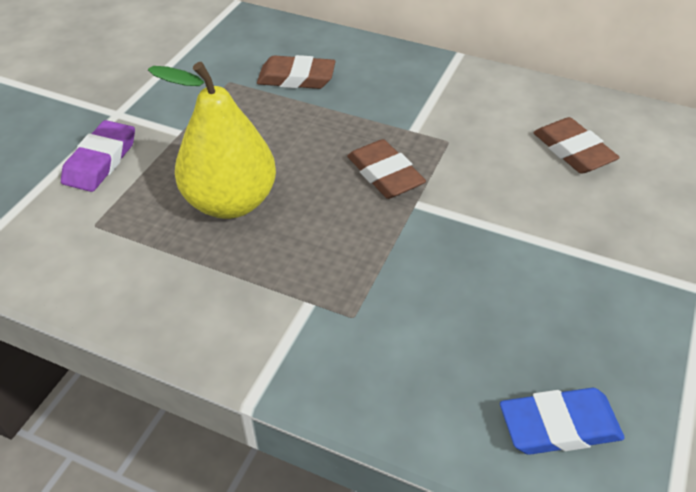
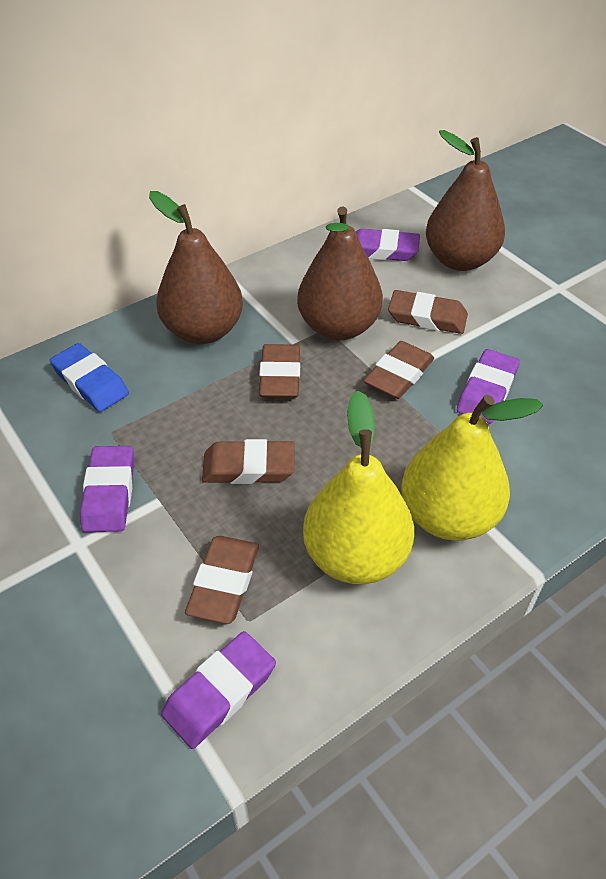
brown eraser: 3 -> 5
brown pear: 0 -> 3
purple eraser: 1 -> 4
yellow pear: 1 -> 2

